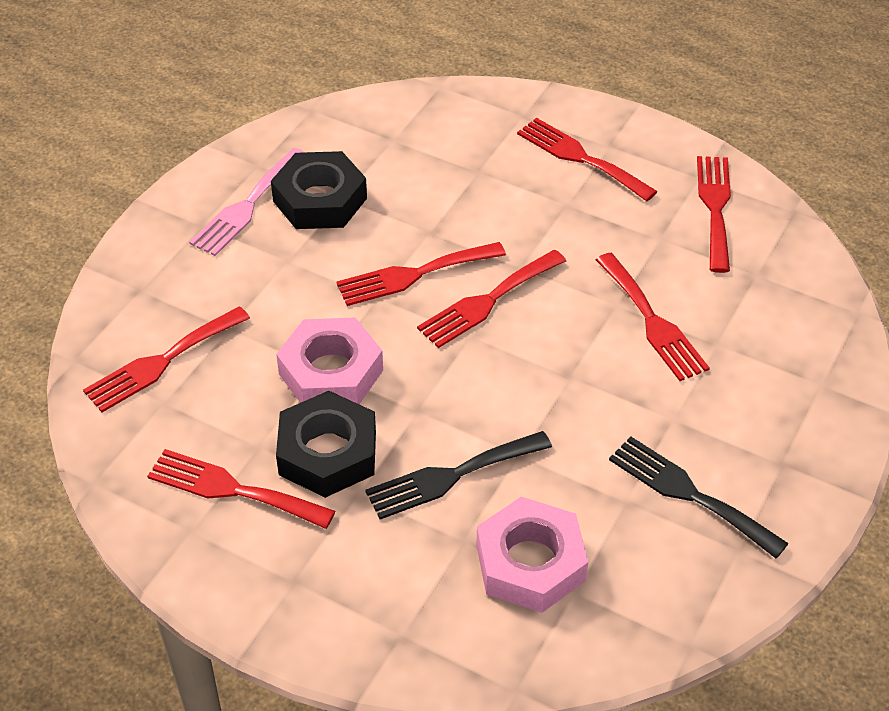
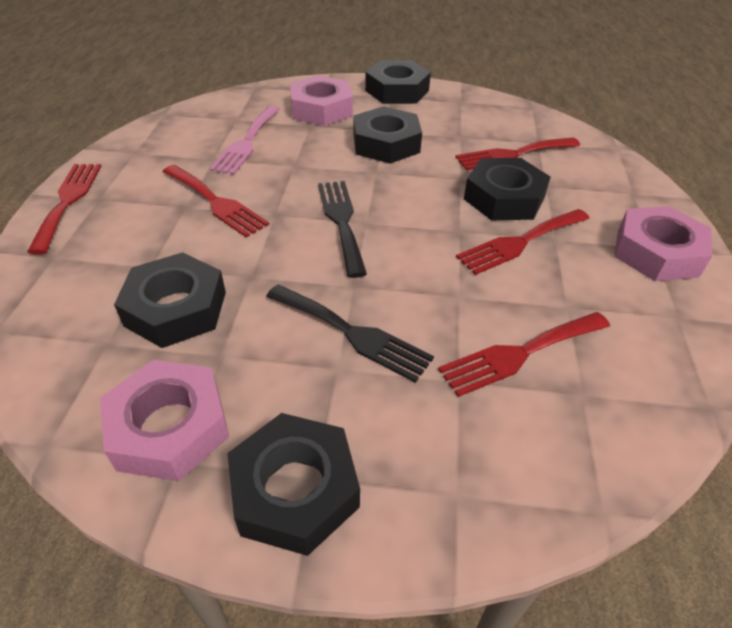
black nut: 2 -> 5
pink nut: 2 -> 3
red fork: 7 -> 5

